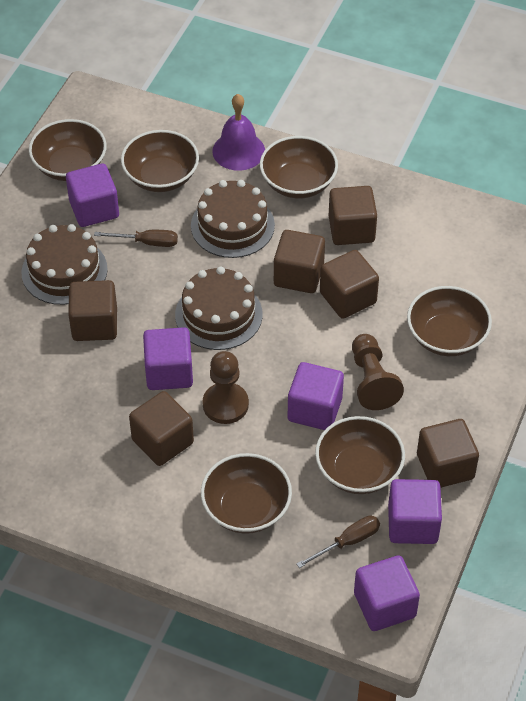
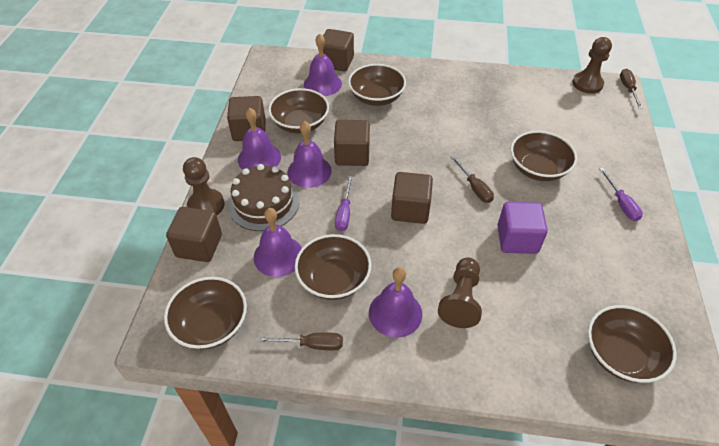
brown cake: 3 -> 1
brown cube: 6 -> 5
brown pawn: 2 -> 3
brown screwdriver: 2 -> 3
purple bell: 1 -> 5
purple cube: 5 -> 1
purple screwdriver: 0 -> 2

